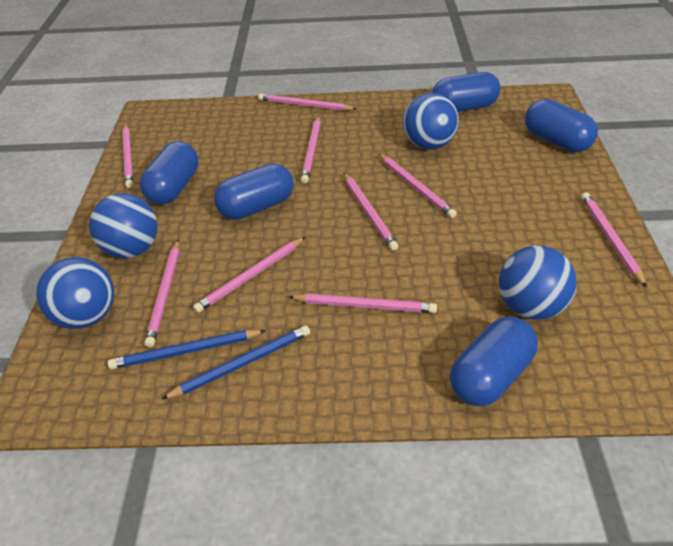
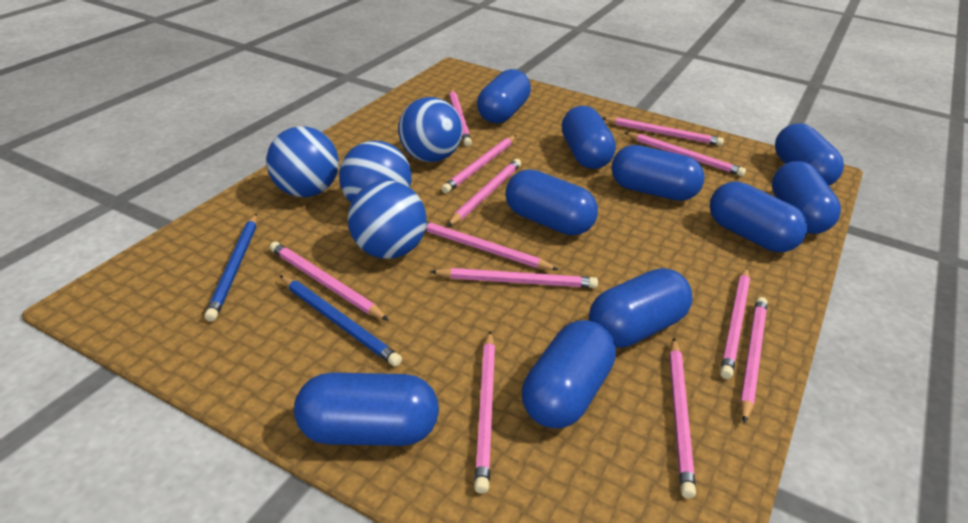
blue capsule: 5 -> 10
pink pencil: 9 -> 12

